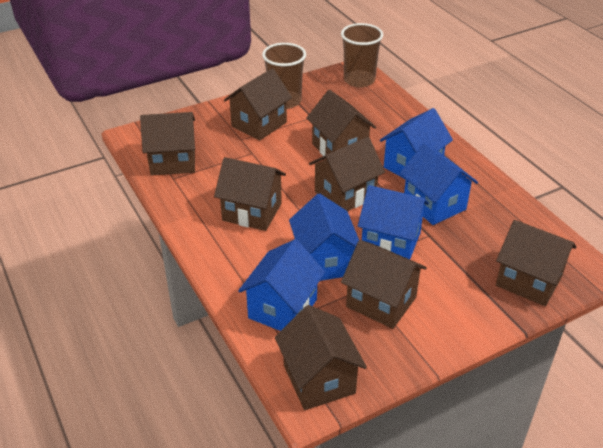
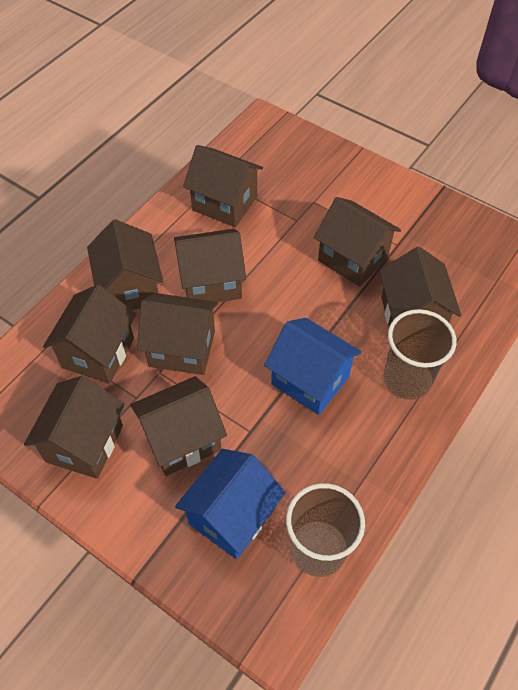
blue house: 5 -> 2
brown house: 8 -> 9

